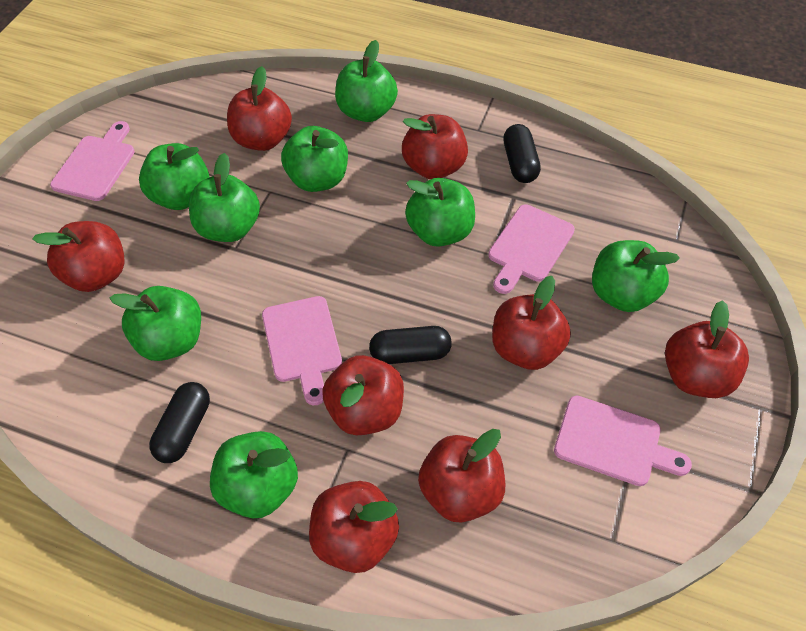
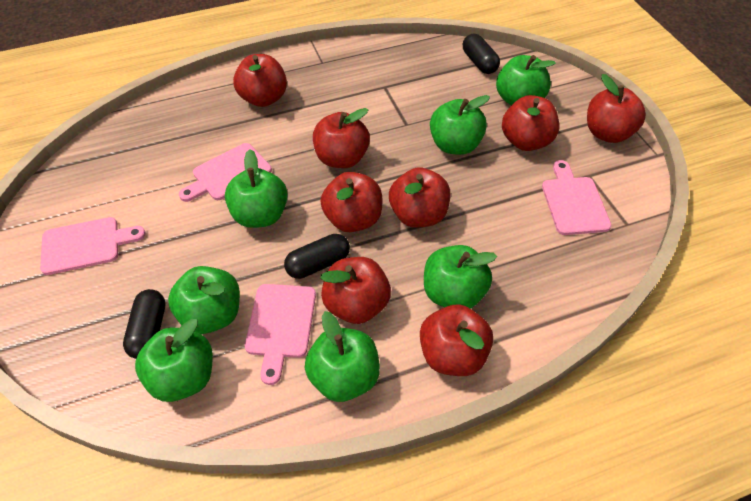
green apple: 8 -> 7

